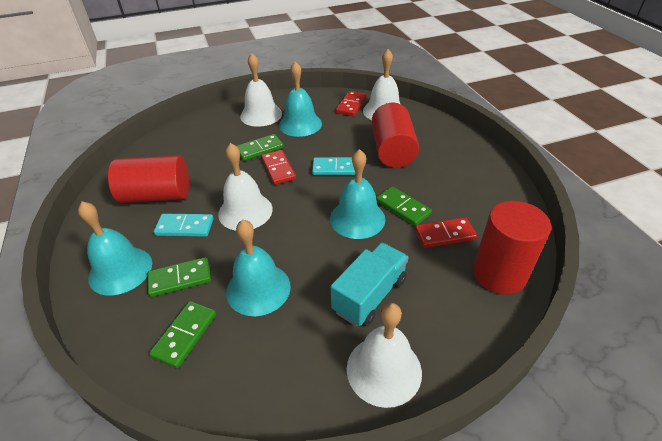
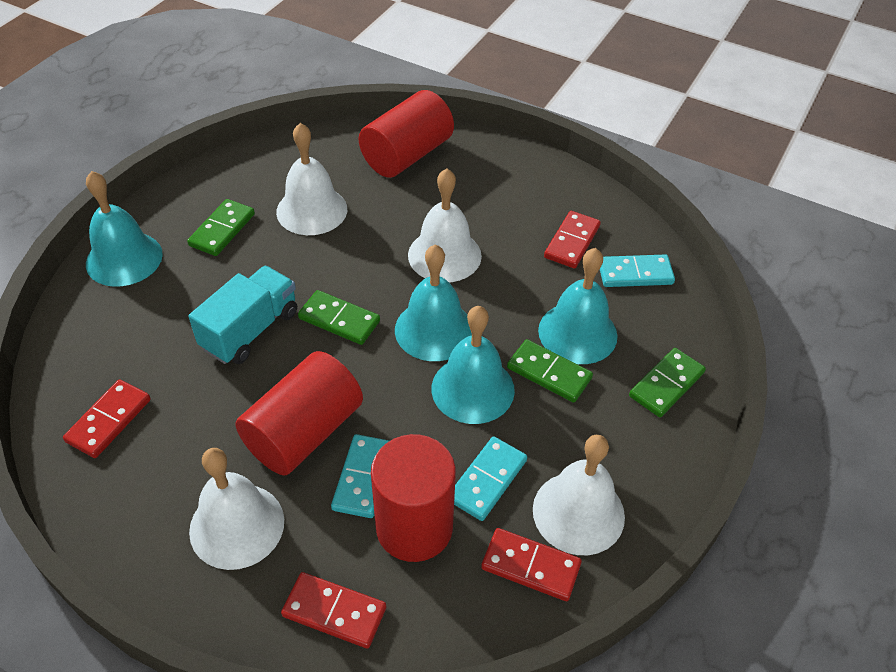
red domino: 3 -> 4
turquoise domino: 2 -> 3

